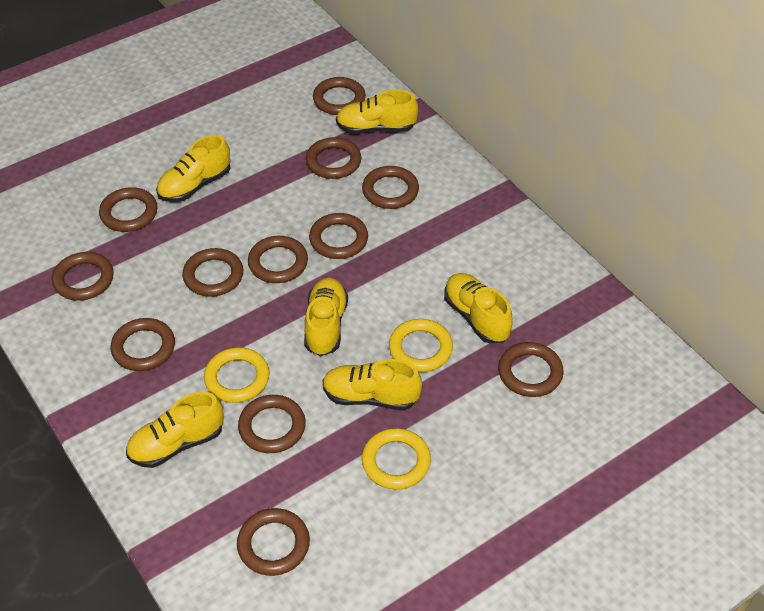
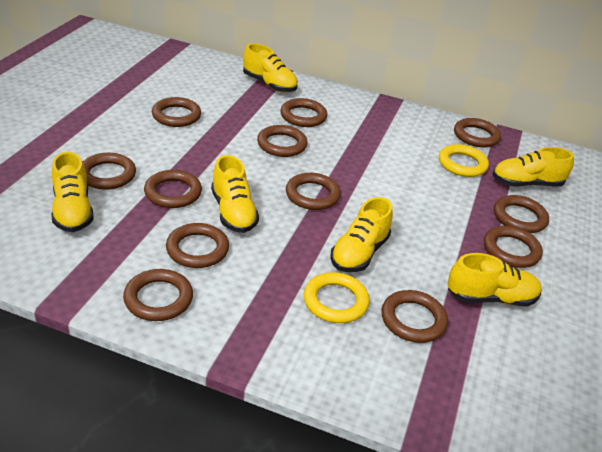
yellow ring: 3 -> 2

